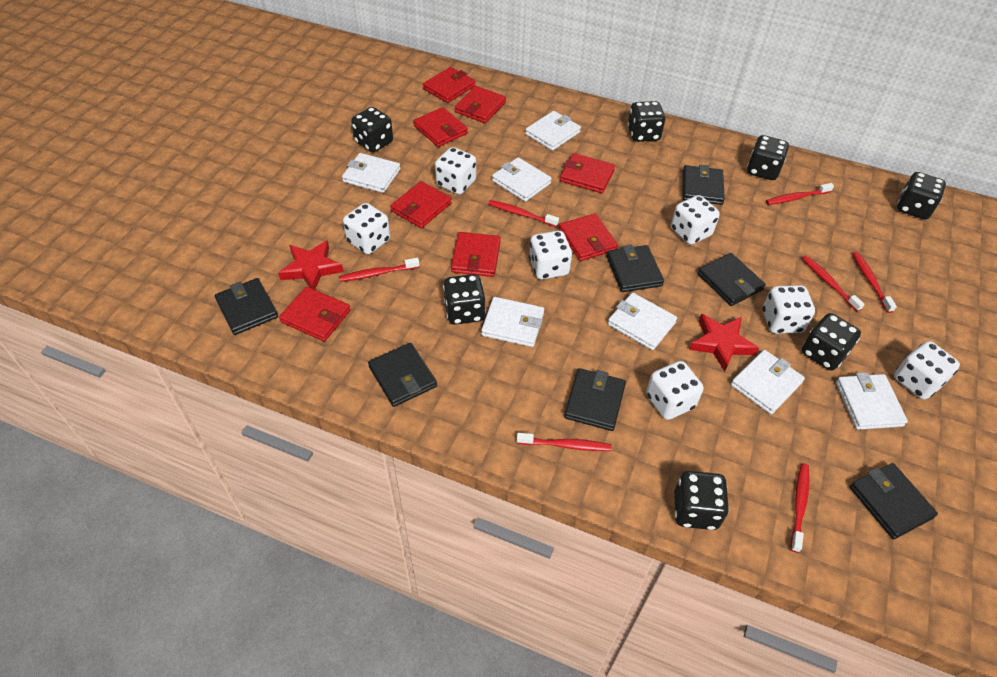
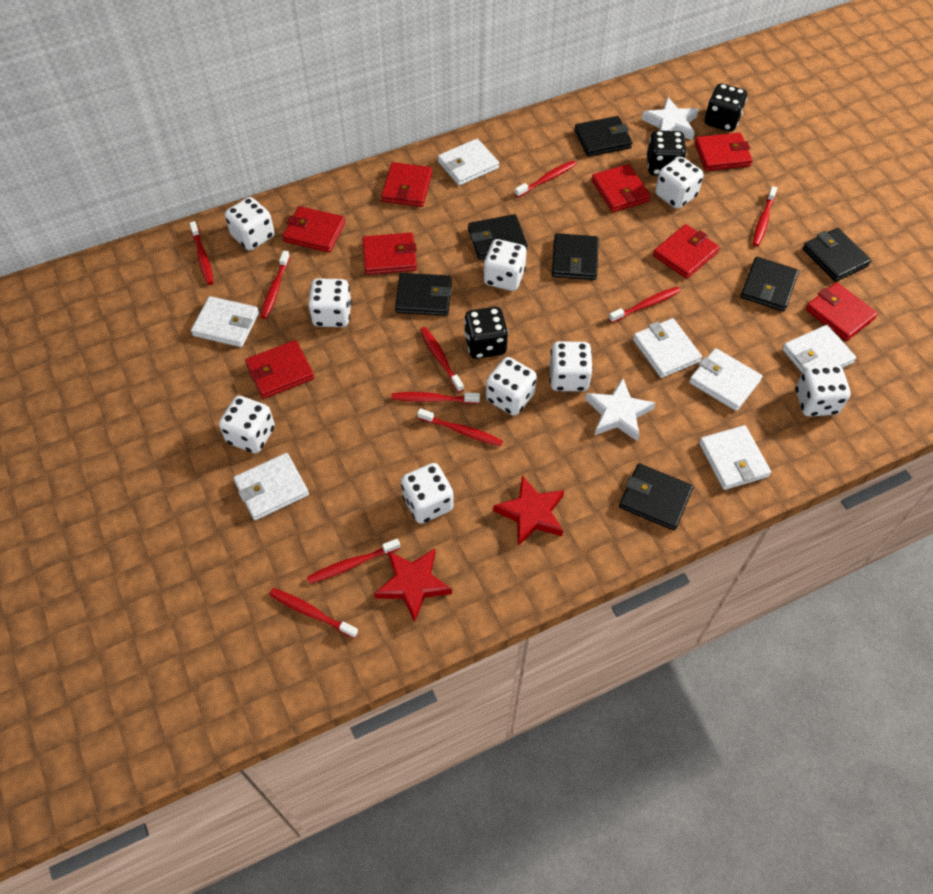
black dice: 7 -> 3
red toothbrush: 7 -> 10
white dice: 7 -> 9
white star: 0 -> 2

